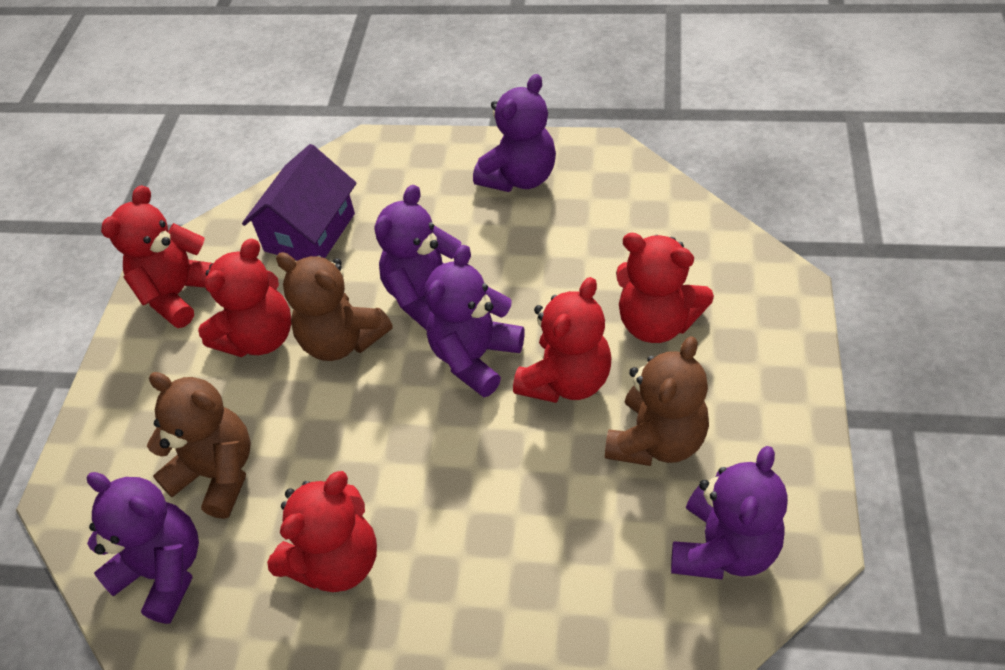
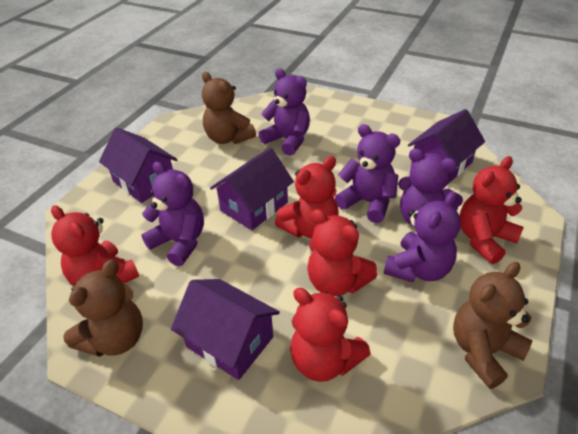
purple house: 1 -> 4

